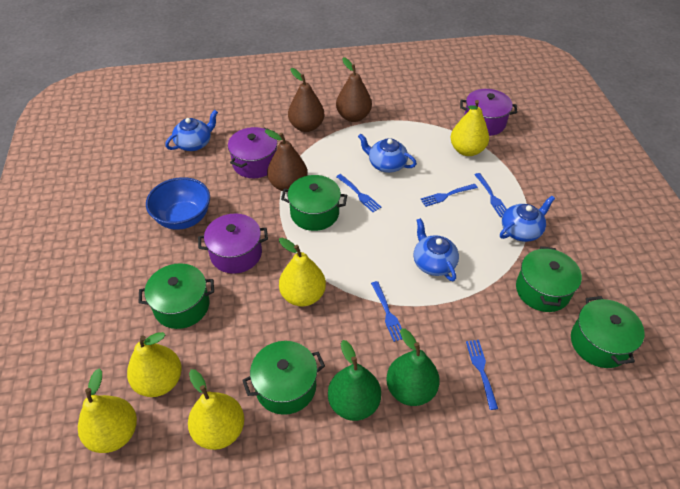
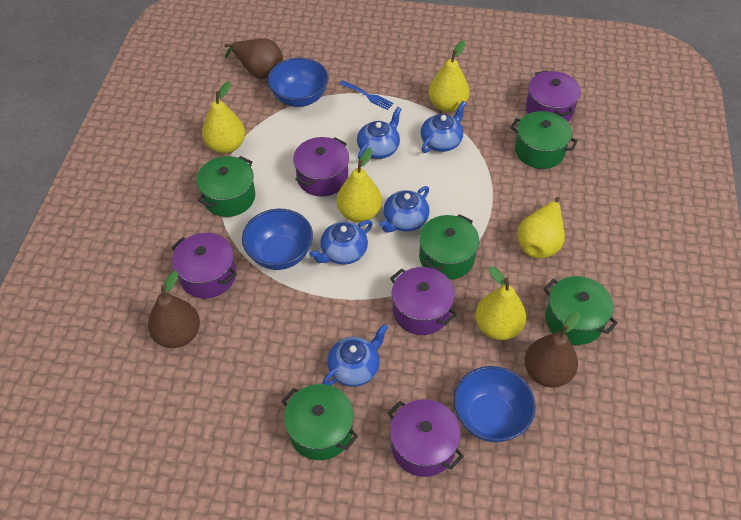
blue bowl: 1 -> 3
blue fork: 5 -> 1
blue teapot: 4 -> 5
green pear: 2 -> 0
purple pot: 3 -> 5

